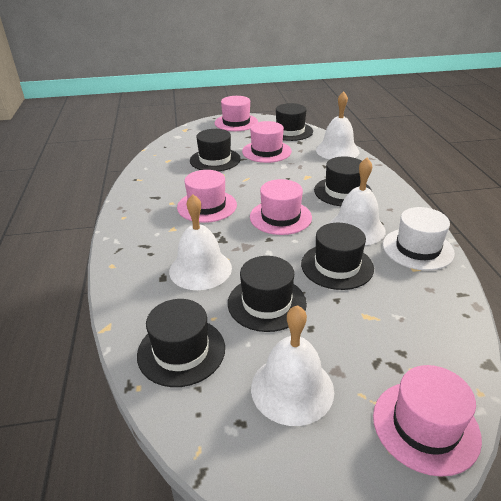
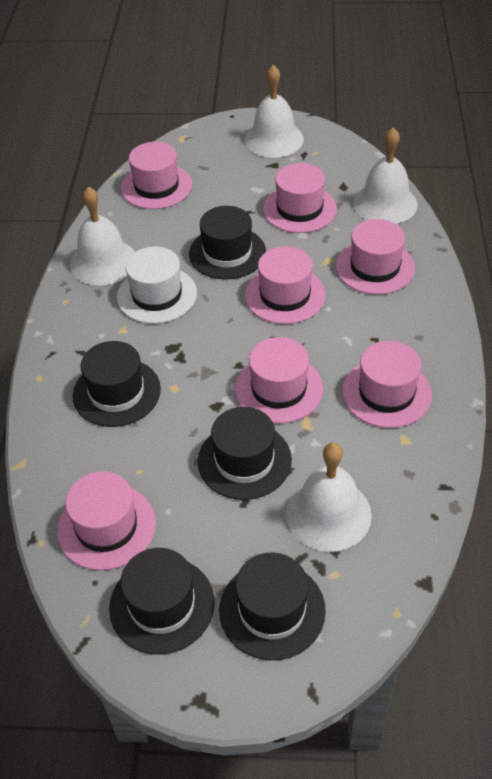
black hat: 6 -> 5
pink hat: 5 -> 7

